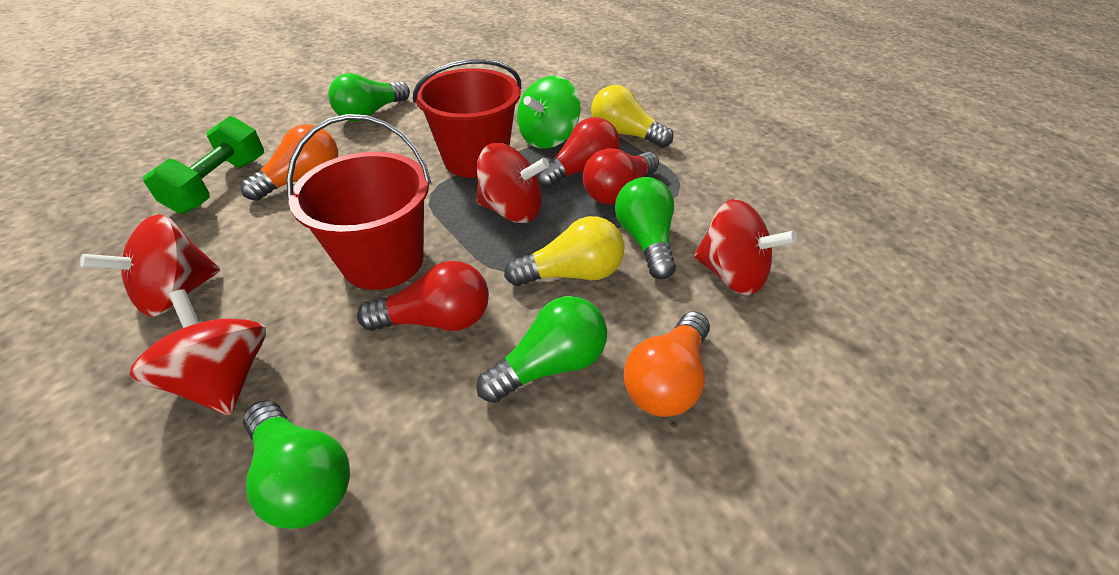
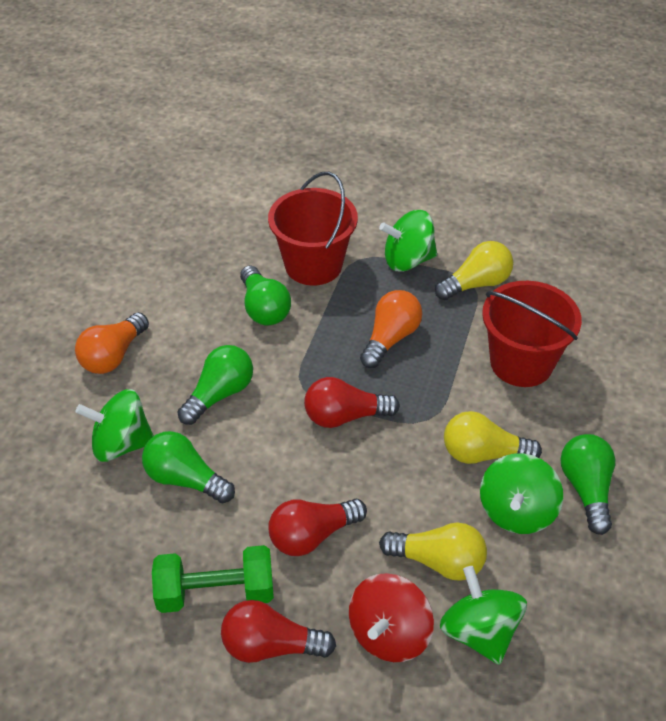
green spinning top: 1 -> 4
red spinning top: 4 -> 1
yellow light bulb: 2 -> 3

